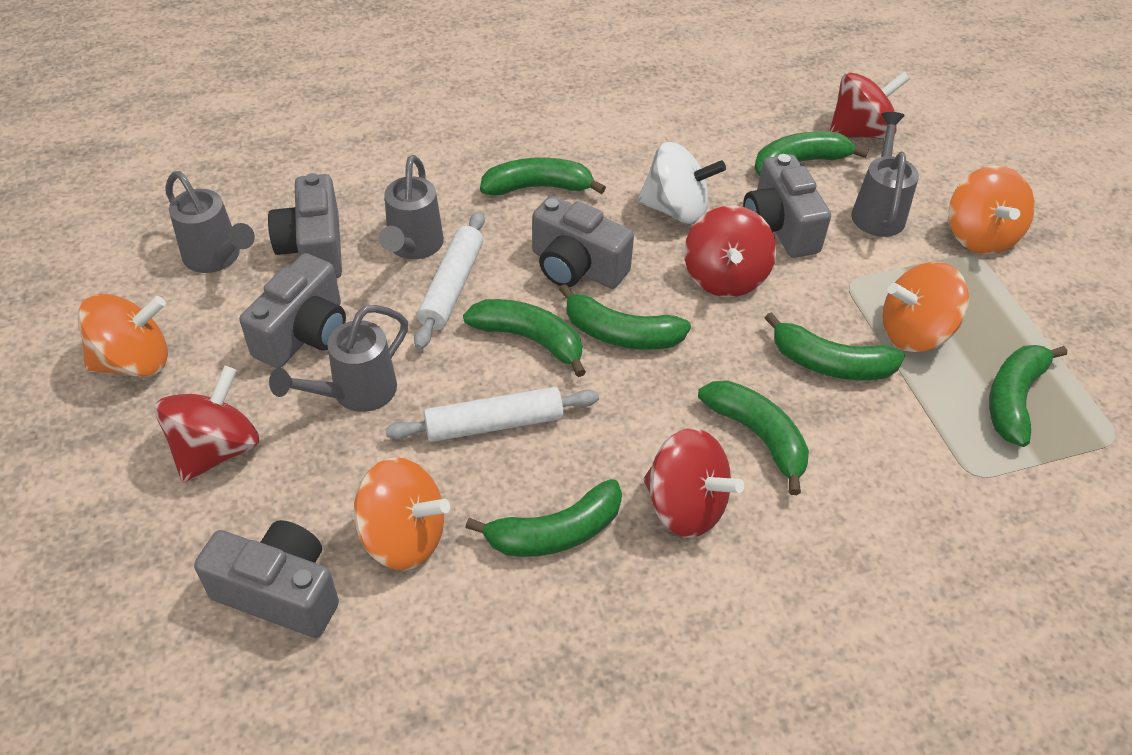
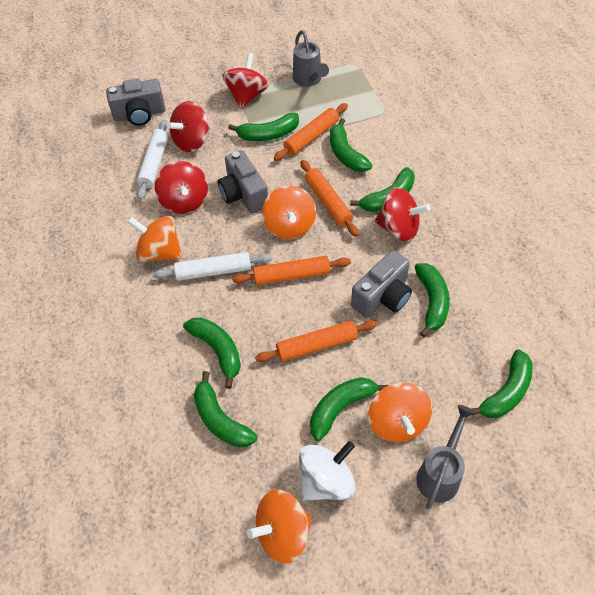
grey camera: 5 -> 3
grey watering can: 4 -> 2
orange rolling pin: 0 -> 4

